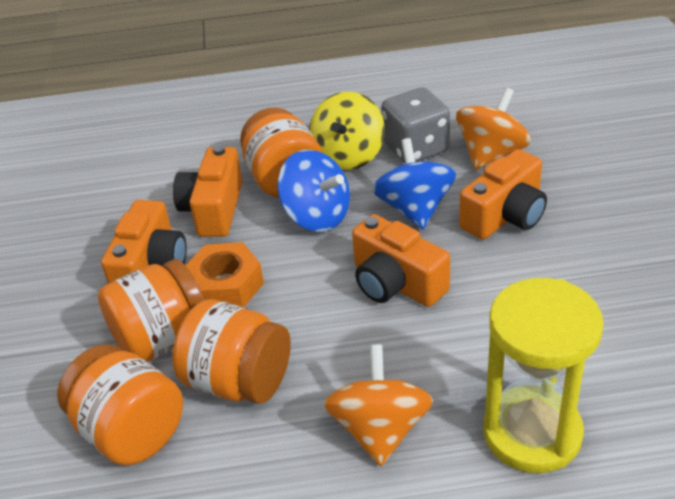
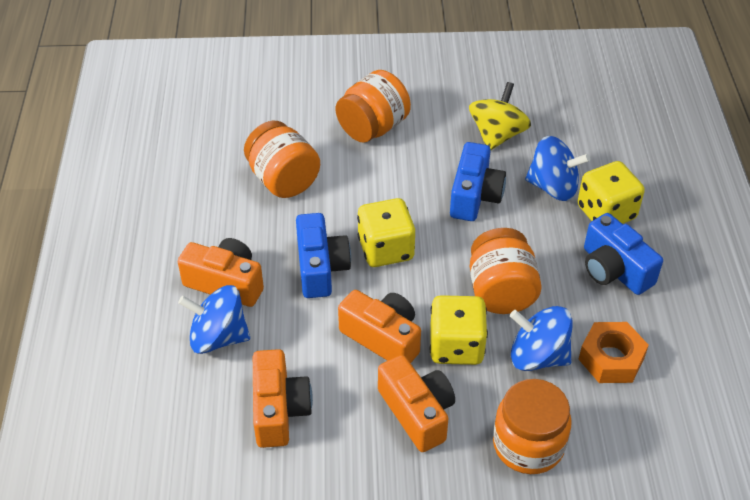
blue camera: 0 -> 3
blue spinning top: 2 -> 3
grey dice: 1 -> 0
orange spinning top: 2 -> 0
yellow dice: 0 -> 3
yellow hourglass: 1 -> 0

